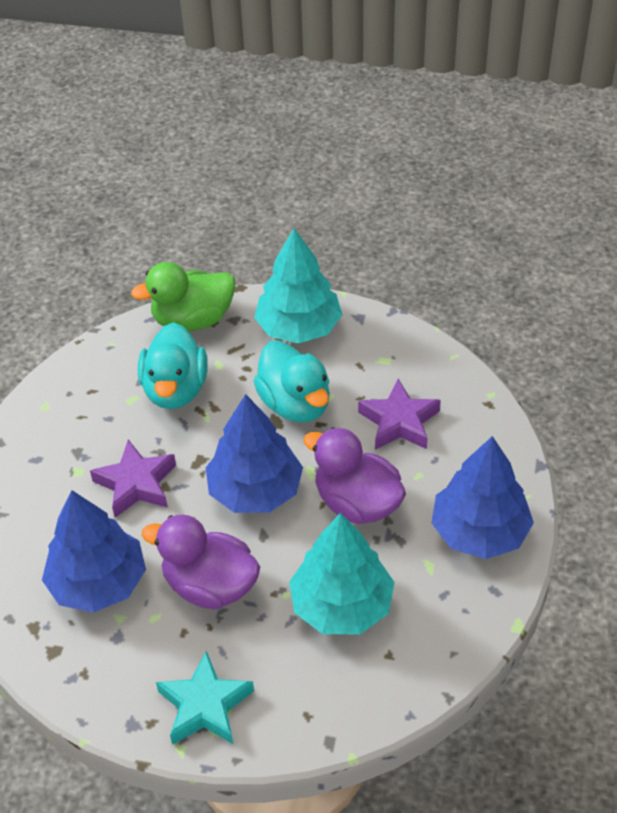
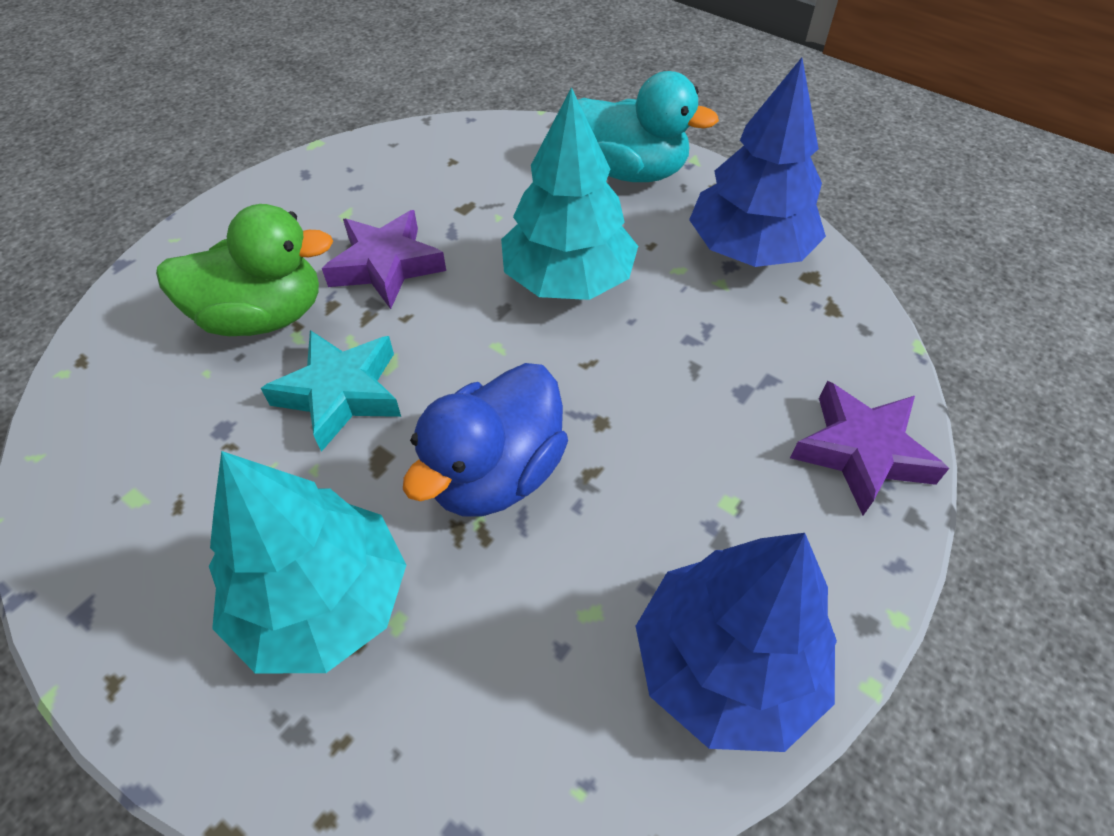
blue duck: 0 -> 1
blue tree: 3 -> 2
purple duck: 2 -> 0
turquoise duck: 2 -> 1

